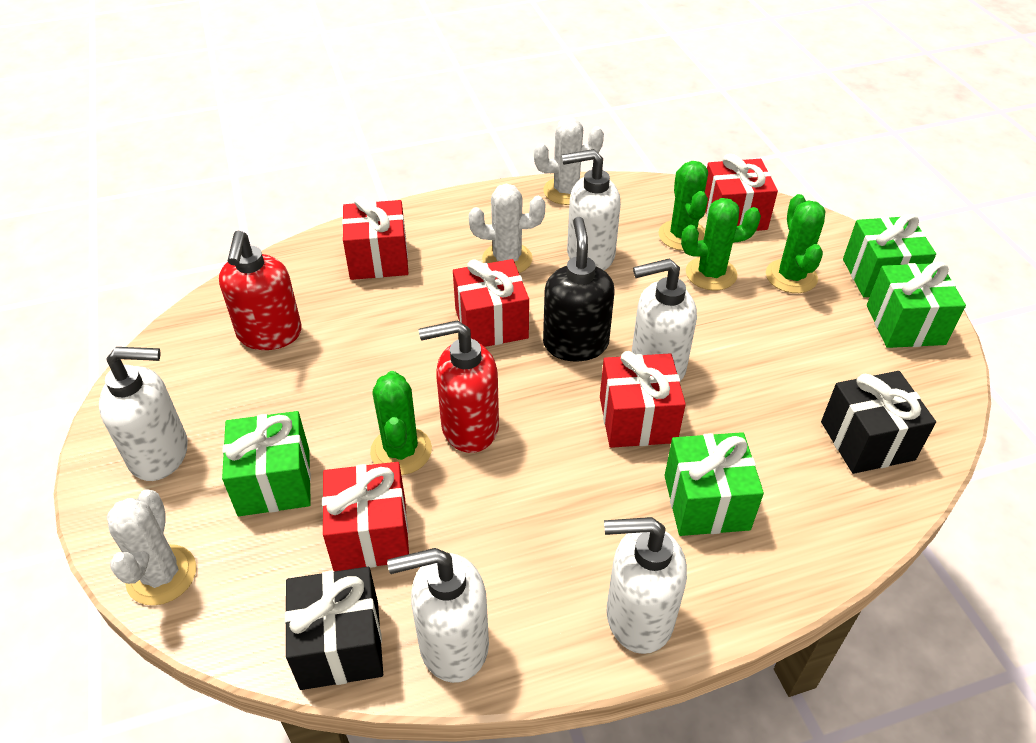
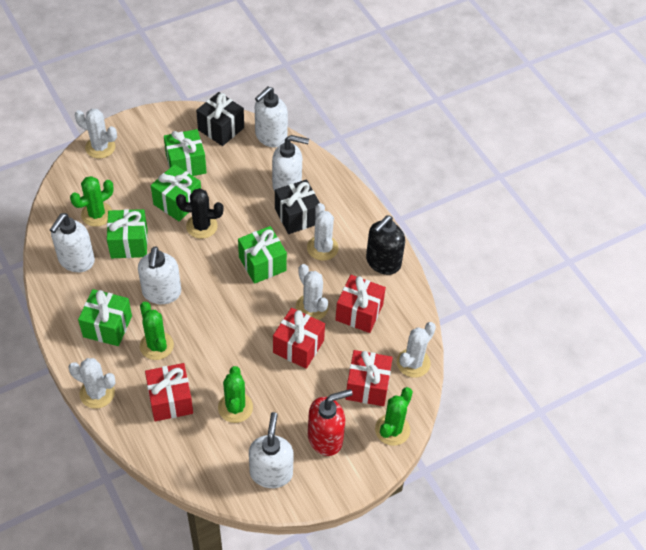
black cactus: 0 -> 1
green gift: 4 -> 5
red gift: 5 -> 4
red soap dispenser: 2 -> 1
white cactus: 3 -> 5

